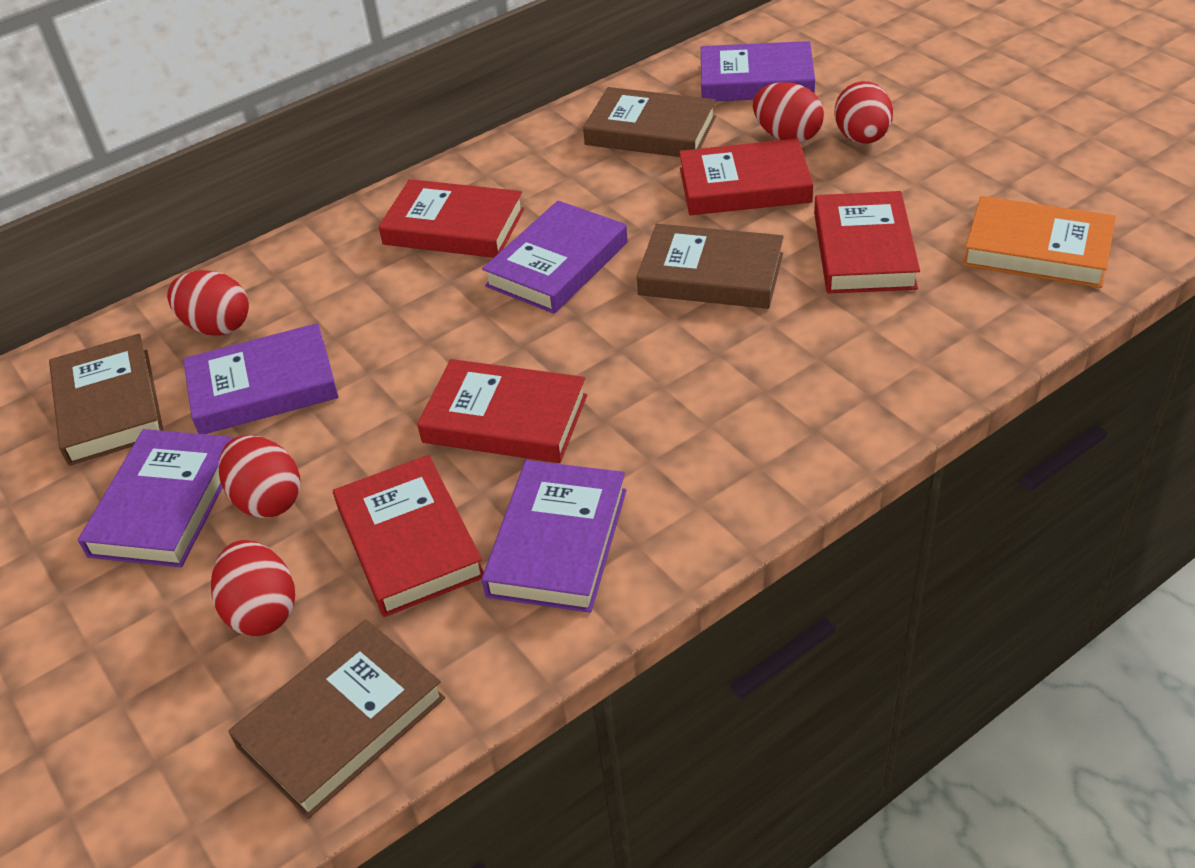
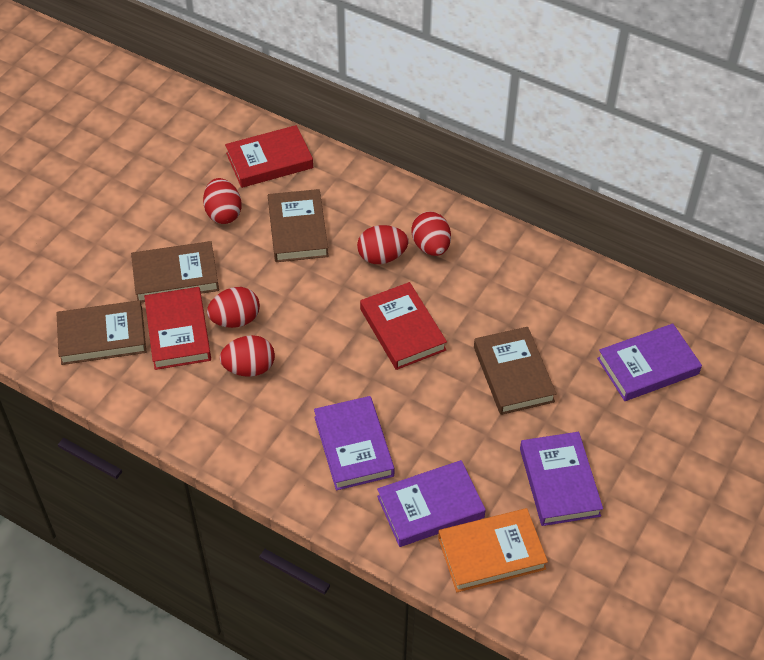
purple book: 5 -> 4
red book: 5 -> 3

